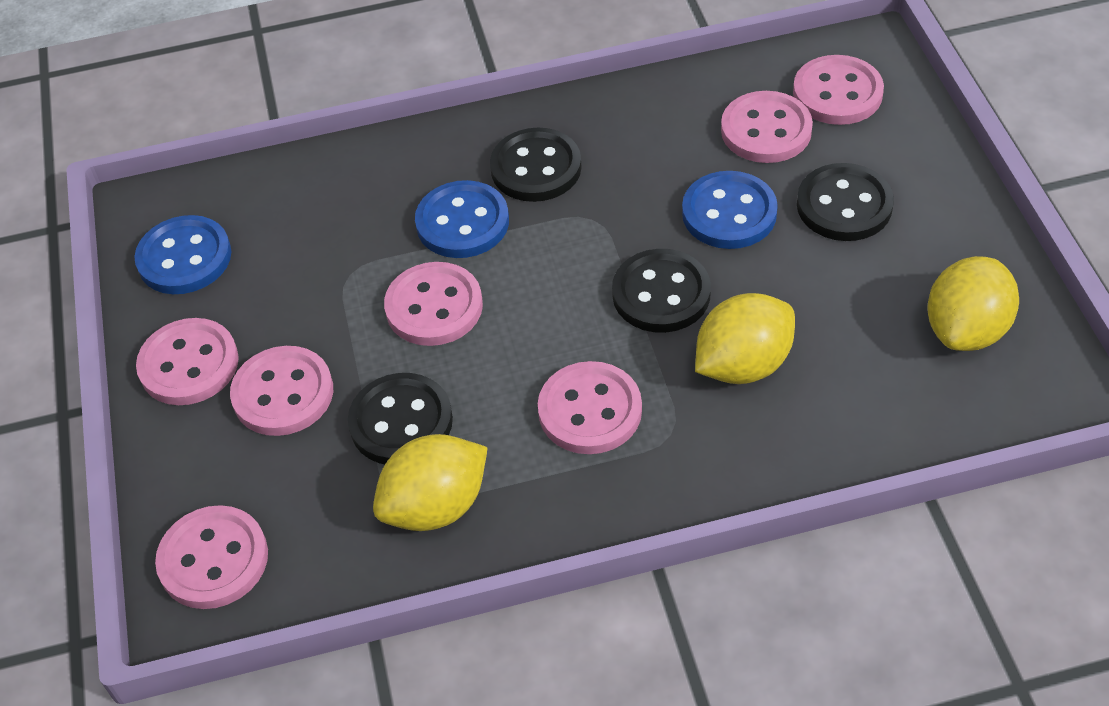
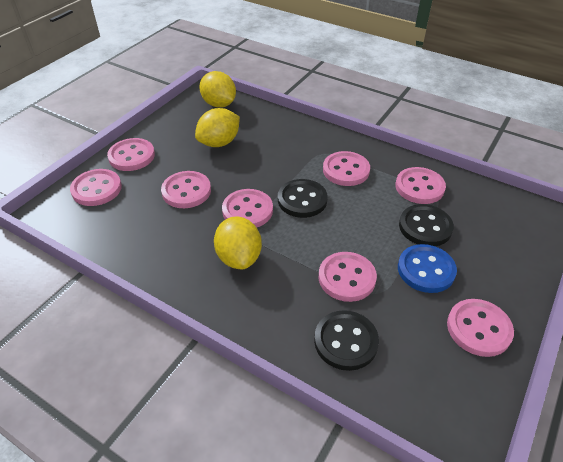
black button: 4 -> 3
blue button: 3 -> 1
pink button: 7 -> 8

